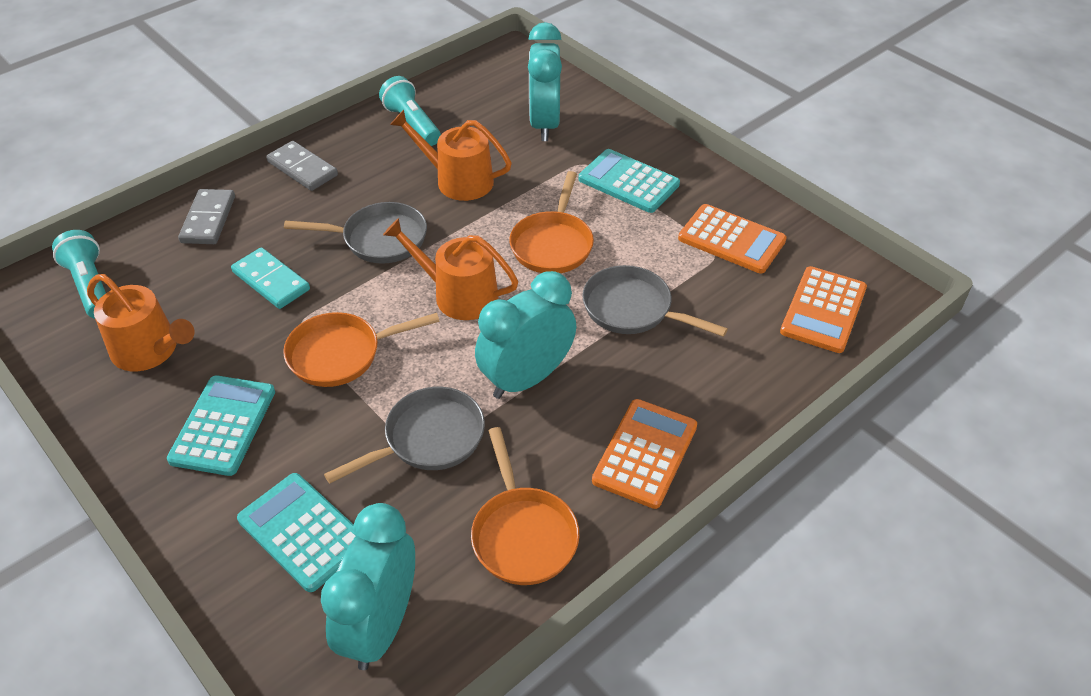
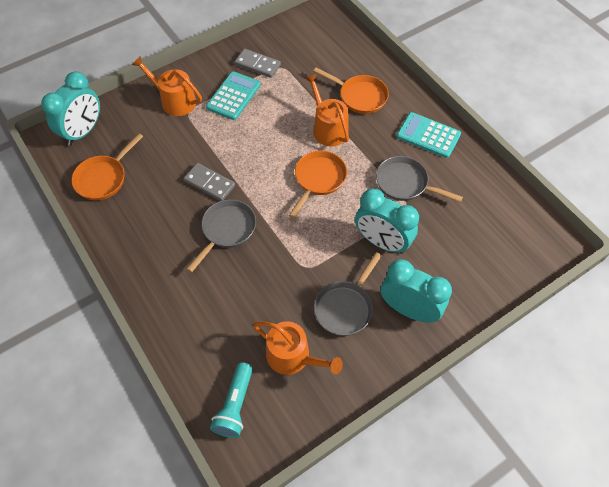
orange calculator: 3 -> 0
turquoise calculator: 3 -> 2
turquoise domino: 1 -> 0
turquoise flashlight: 2 -> 1

